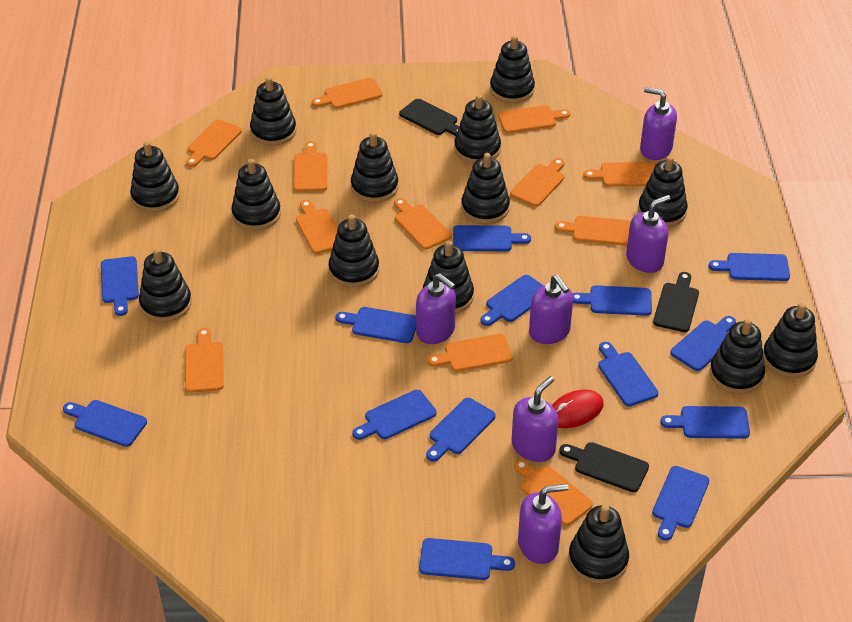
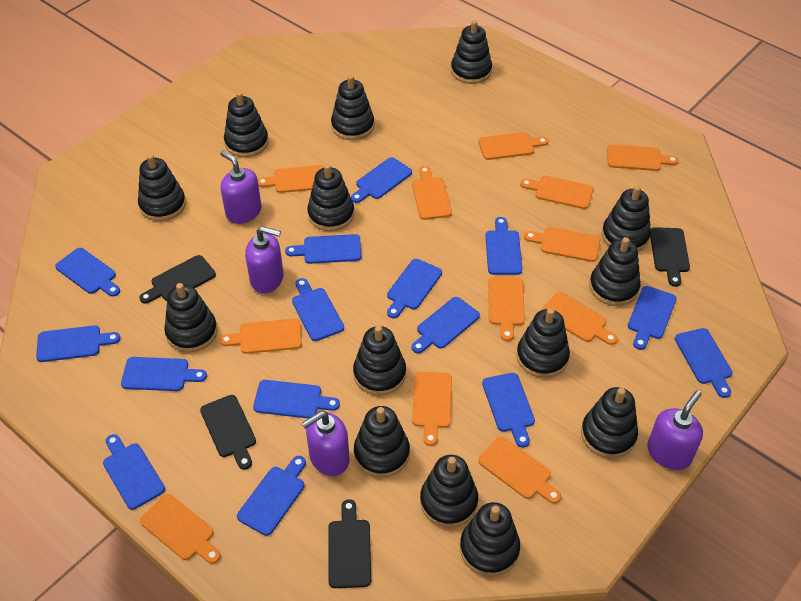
black cutting board: 3 -> 4
blue cutting board: 14 -> 15
purple soap dispenser: 6 -> 4
red mouse: 1 -> 0

